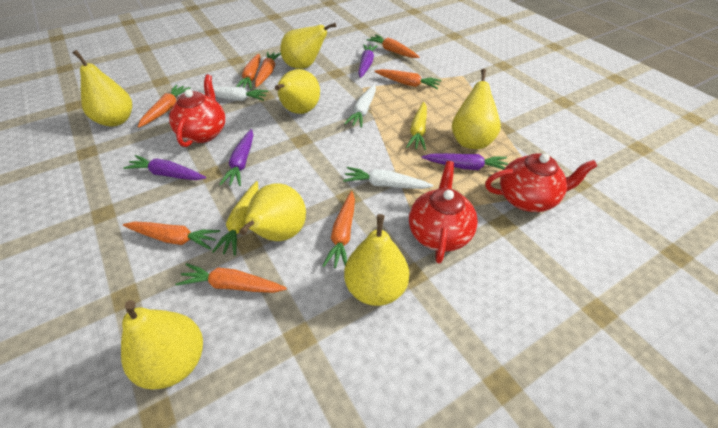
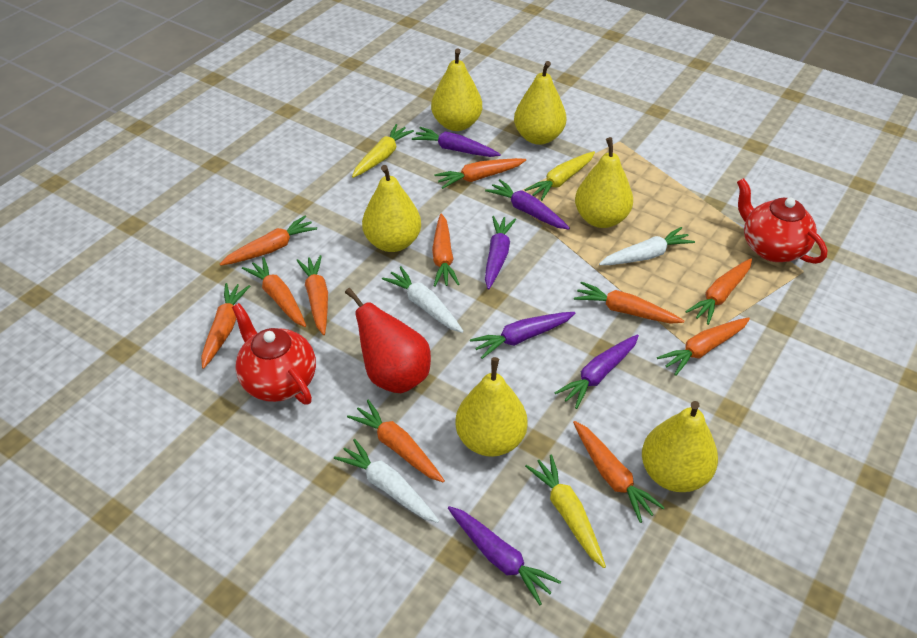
orange carrot: 8 -> 11
purple carrot: 4 -> 6
red pear: 0 -> 1
red teapot: 3 -> 2
yellow carrot: 2 -> 3
yellow pear: 7 -> 6

